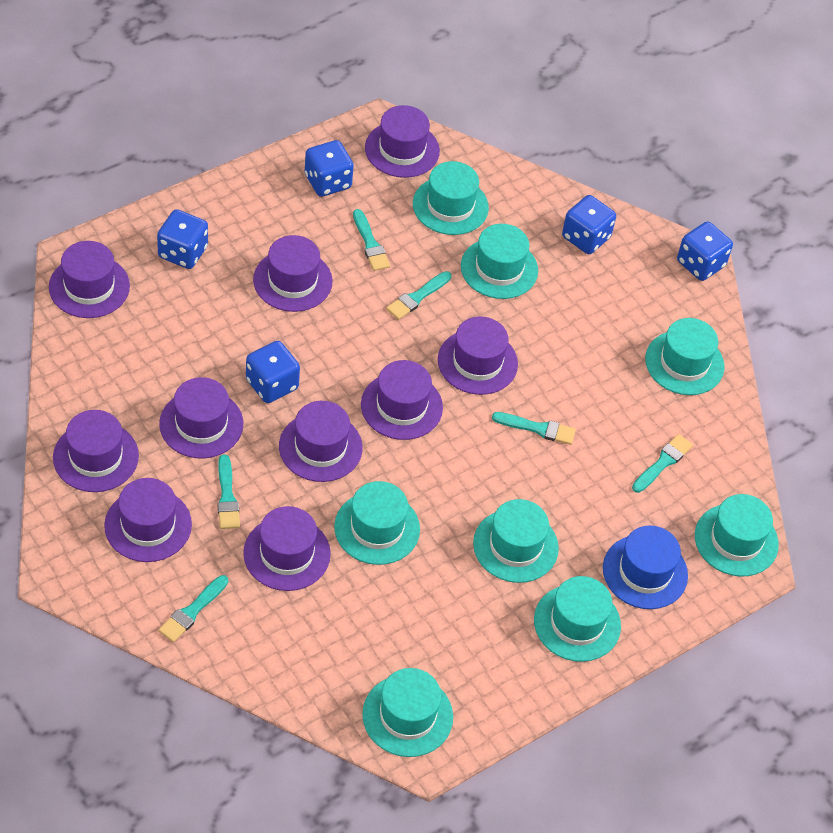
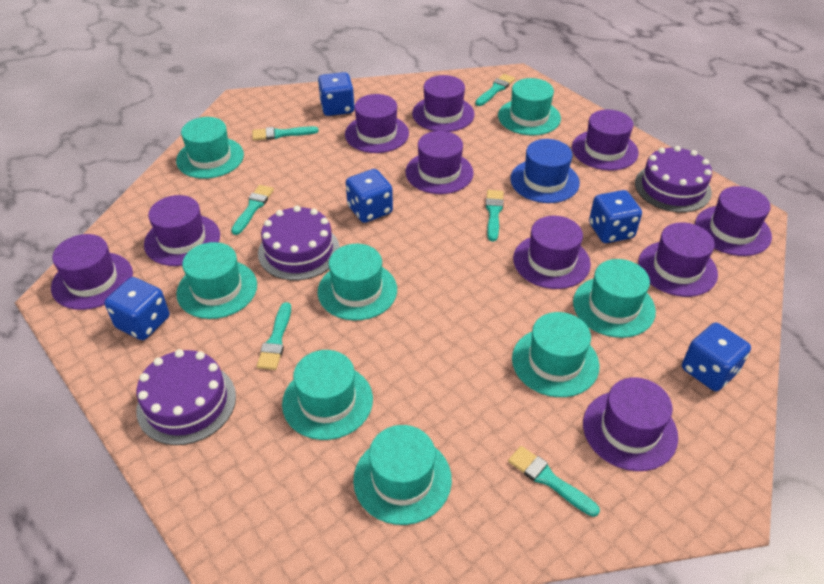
purple cake: 0 -> 3

